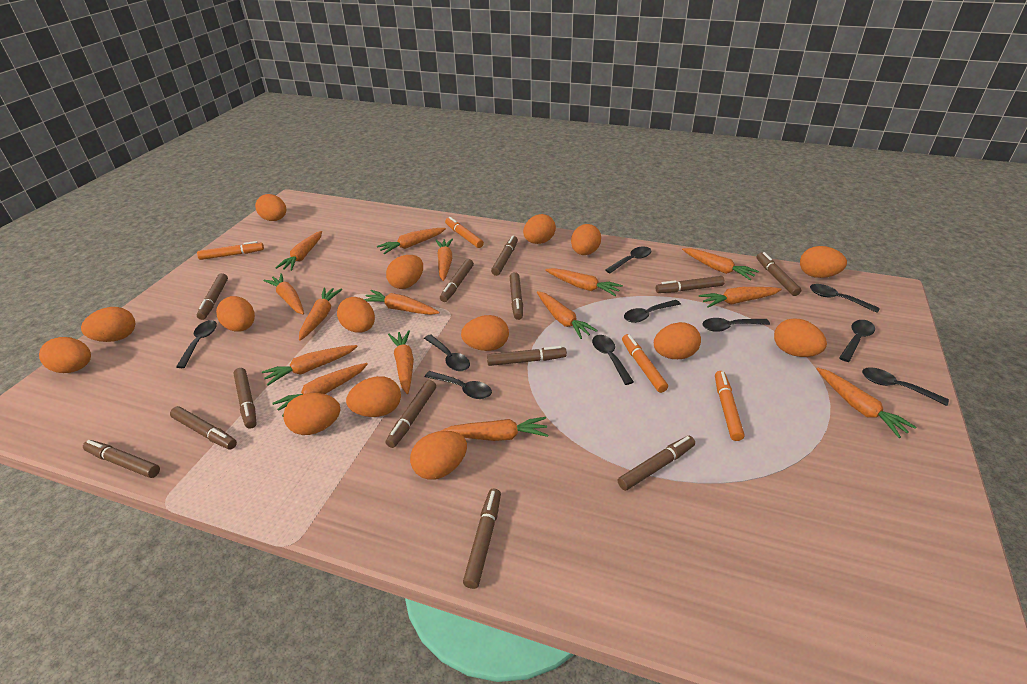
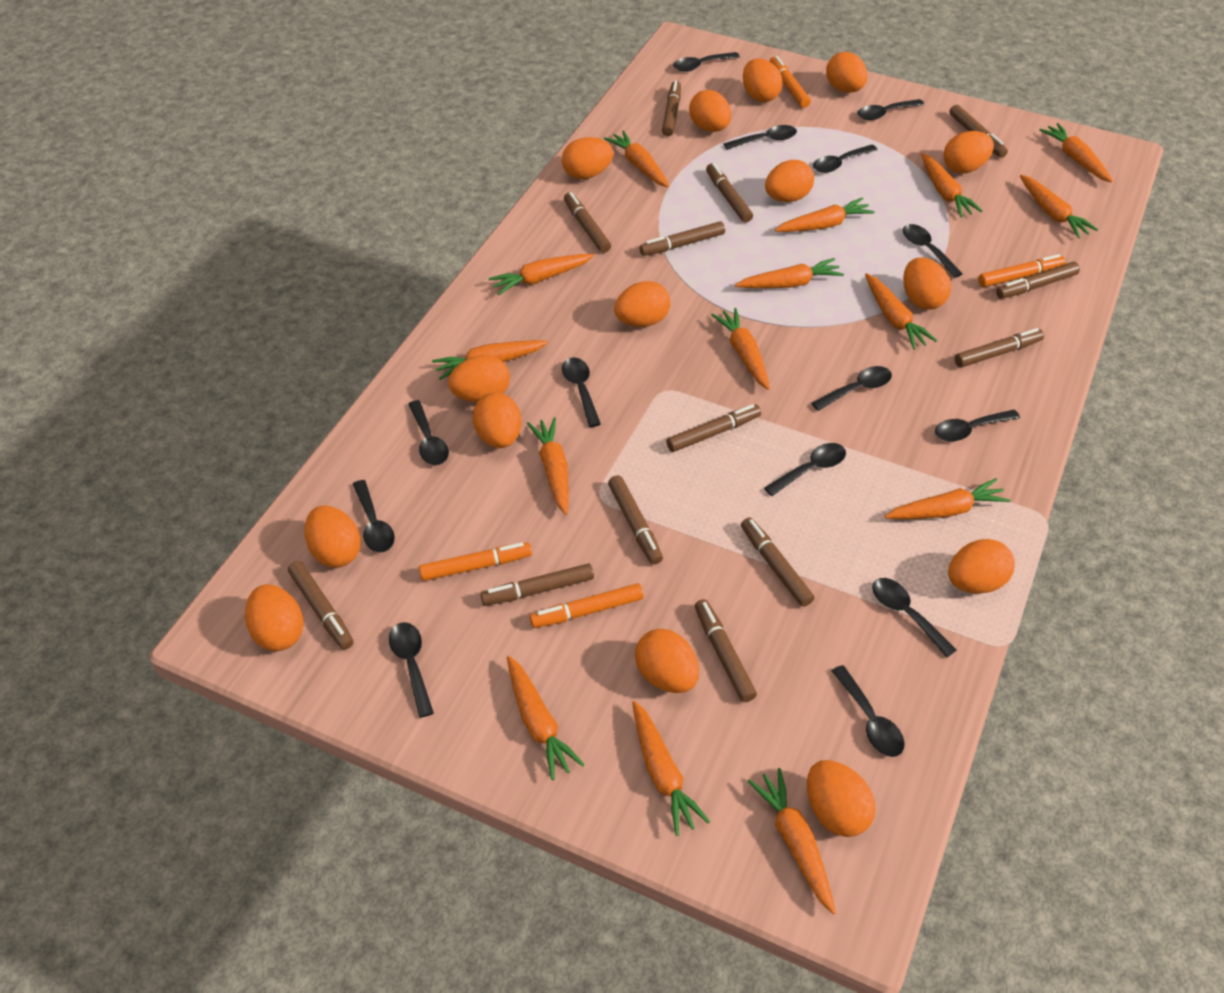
black spoon: 10 -> 14

